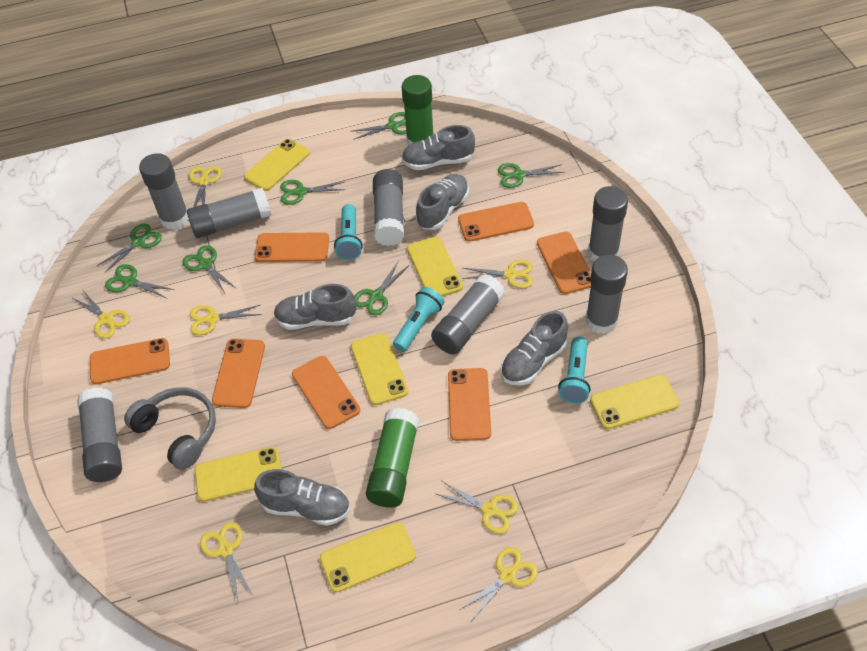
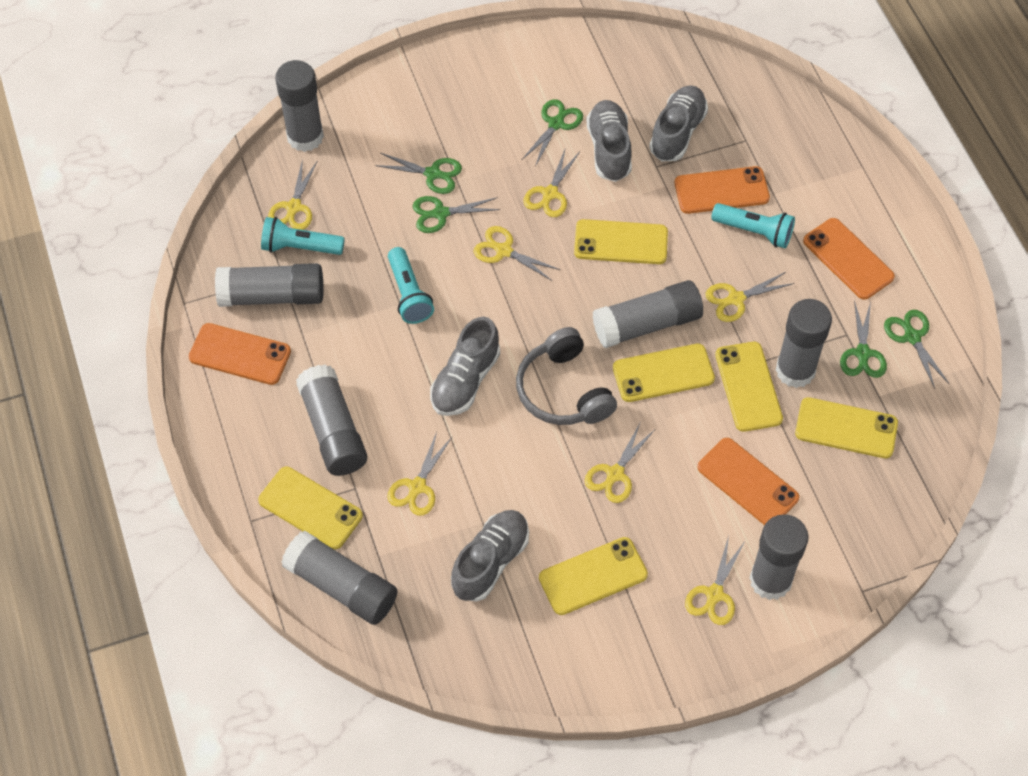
green glue stick: 2 -> 0
green scissors: 7 -> 5
grey shoe: 5 -> 4
orange phone: 7 -> 4

